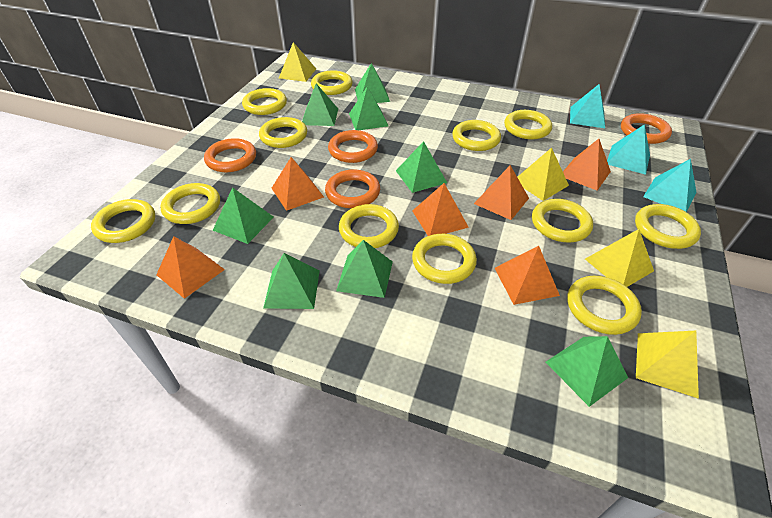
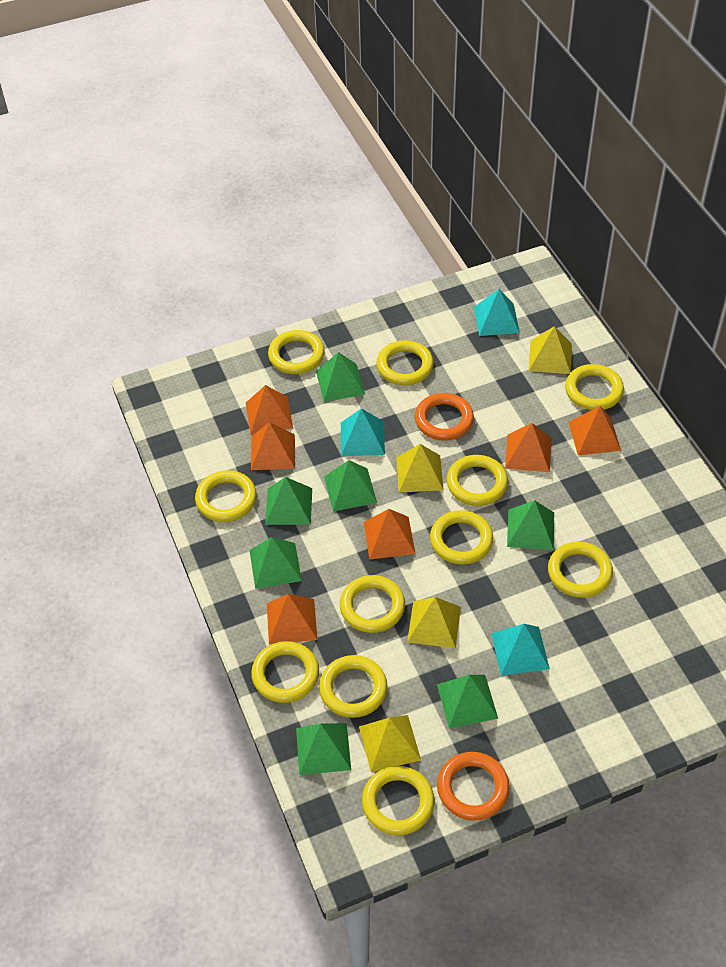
green pyramid: 8 -> 7
orange ring: 4 -> 2
yellow ring: 12 -> 11

